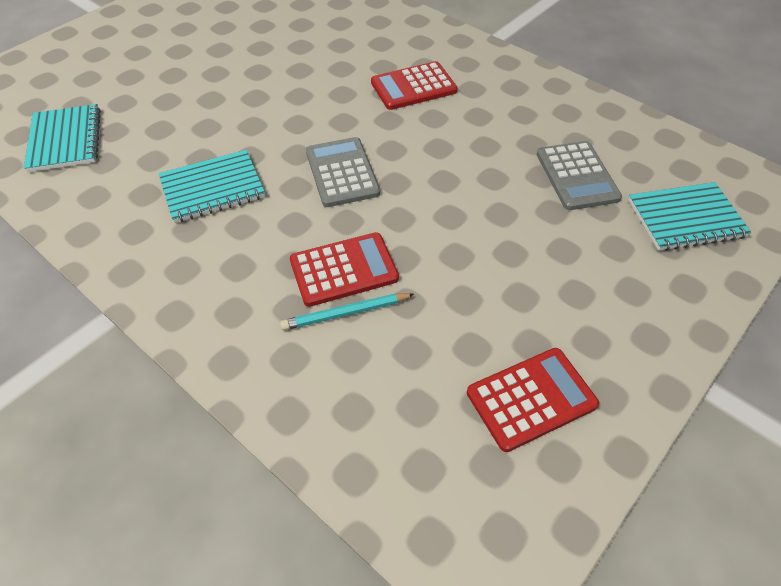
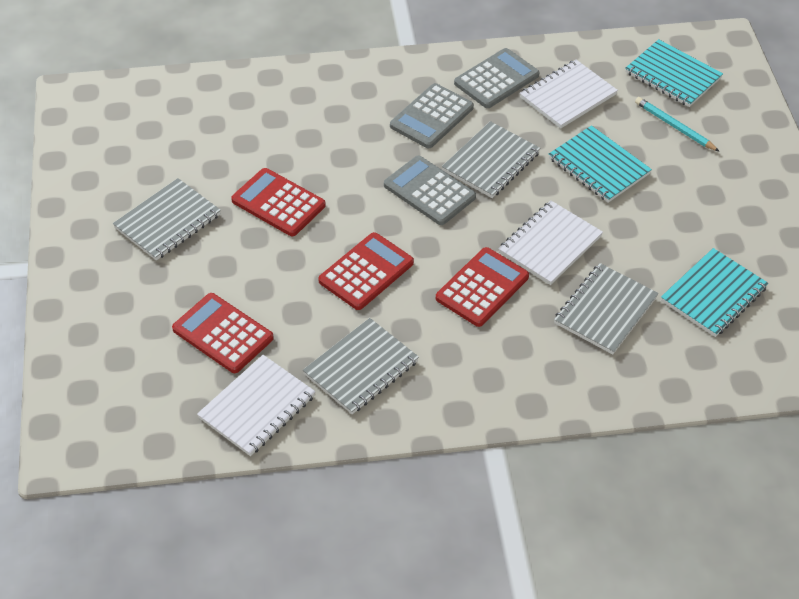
grey calculator: 2 -> 3
grey notebook: 0 -> 4
red calculator: 3 -> 4
white notebook: 0 -> 3

